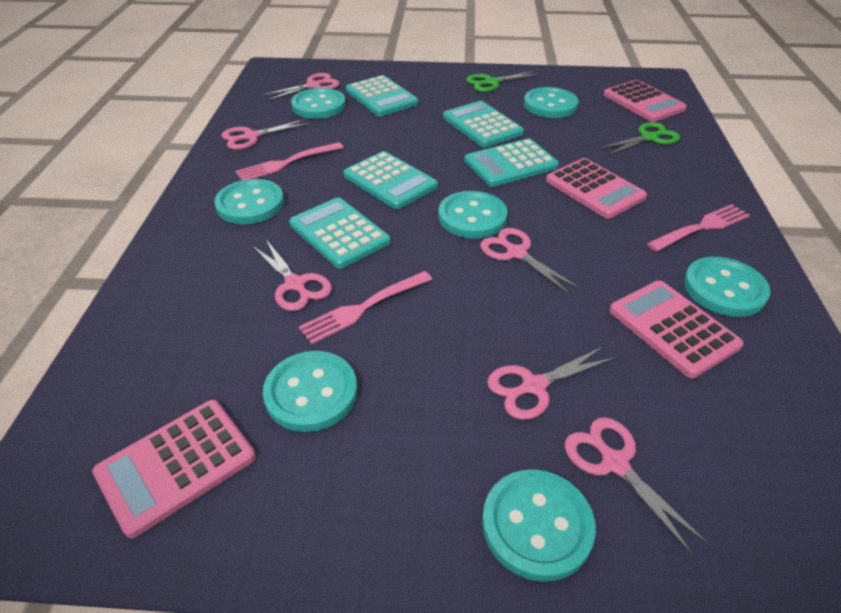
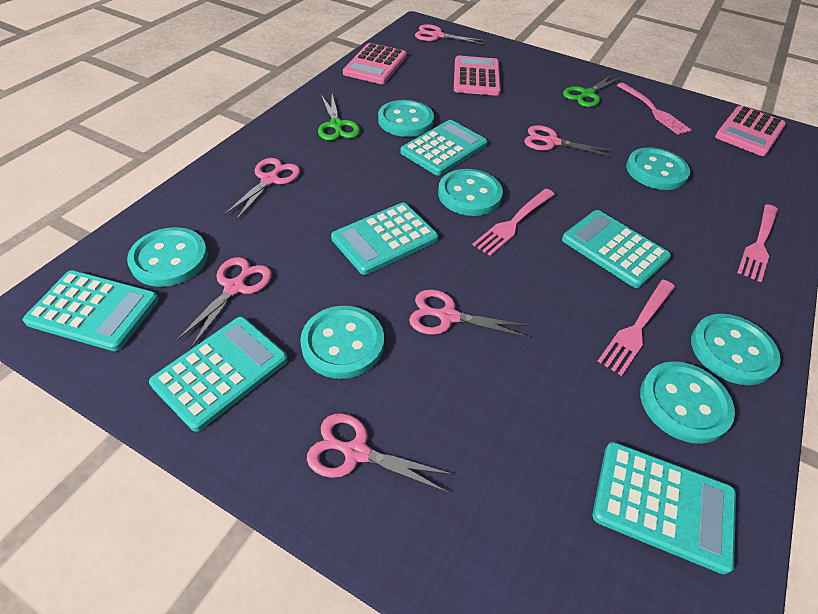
pink calculator: 4 -> 3
pink fork: 3 -> 4
turquoise calculator: 5 -> 6

